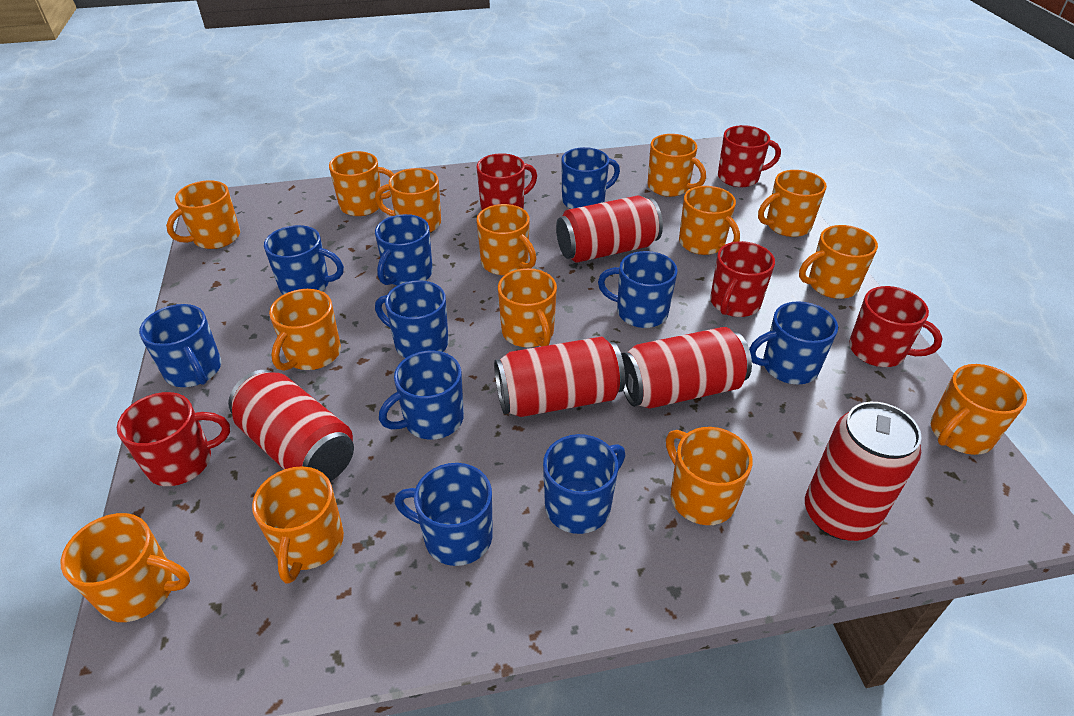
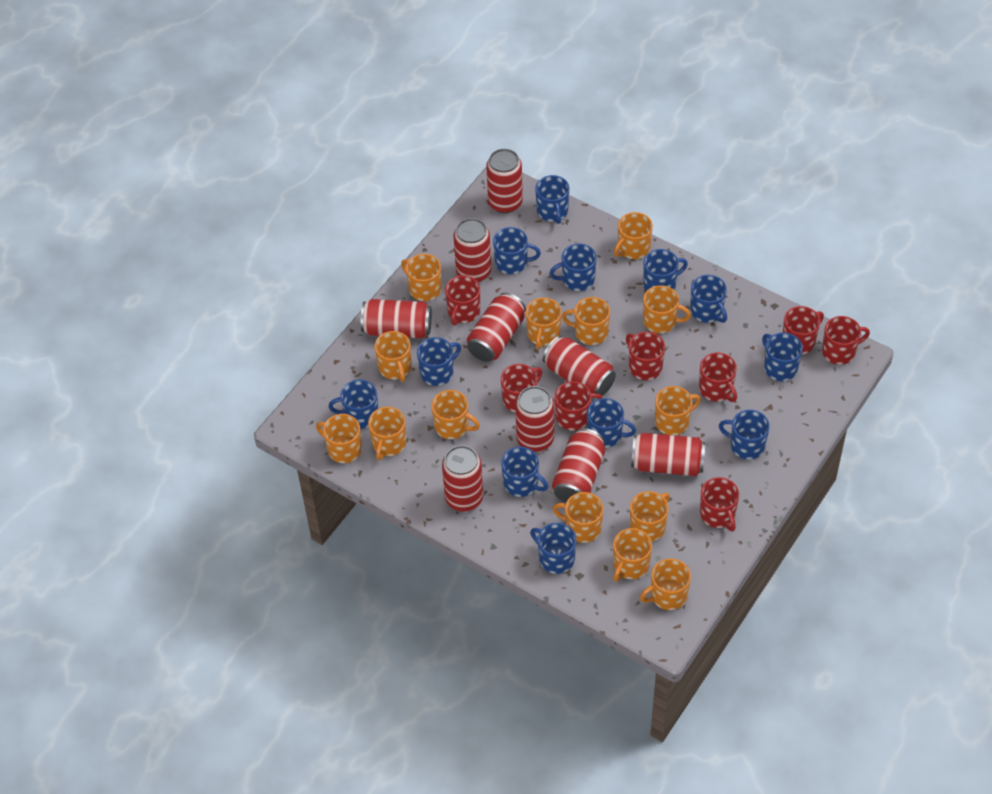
blue mug: 10 -> 12
red can: 5 -> 9
red mug: 5 -> 8

